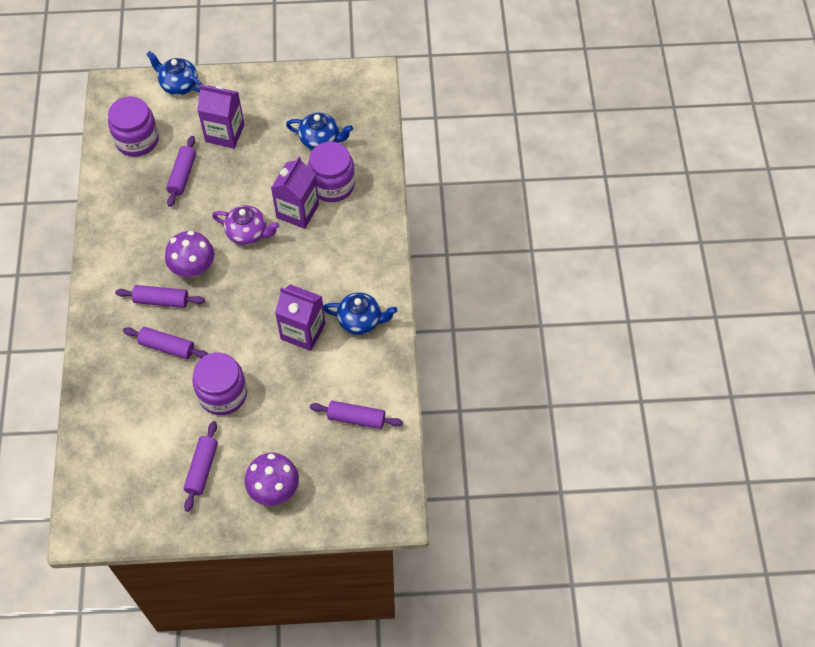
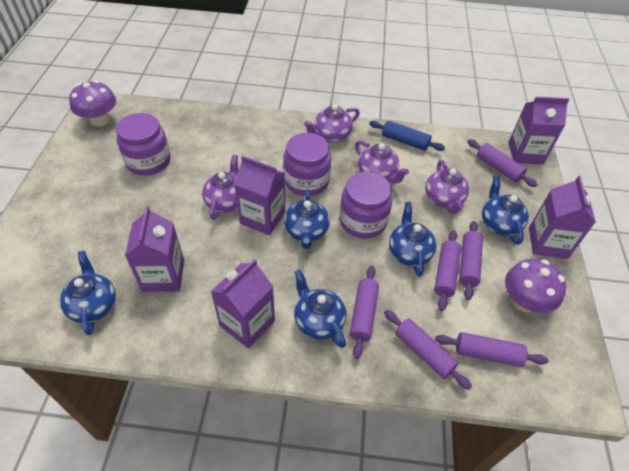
blue rolling pin: 0 -> 1
blue teapot: 3 -> 5
purple carton: 3 -> 5
purple rolling pin: 5 -> 6
purple teapot: 1 -> 4

